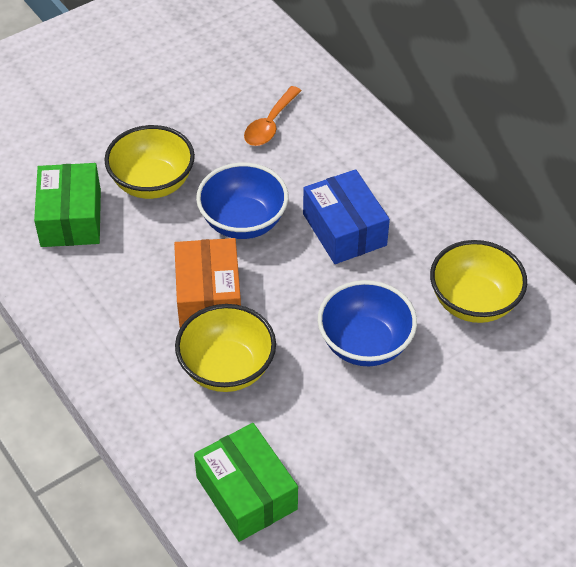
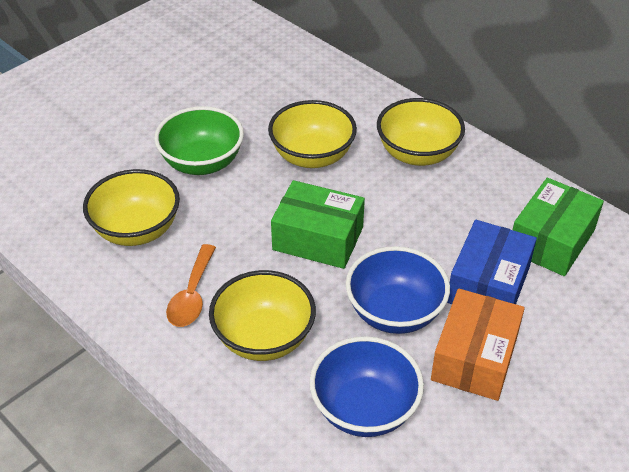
green bowl: 0 -> 1
yellow bowl: 3 -> 4

